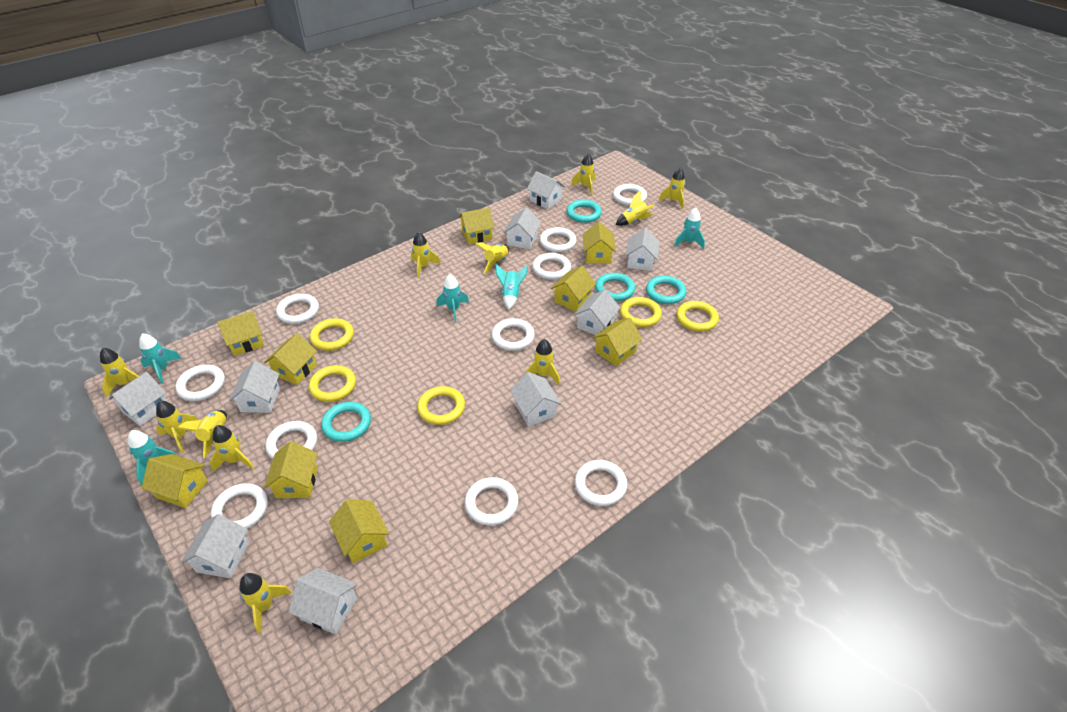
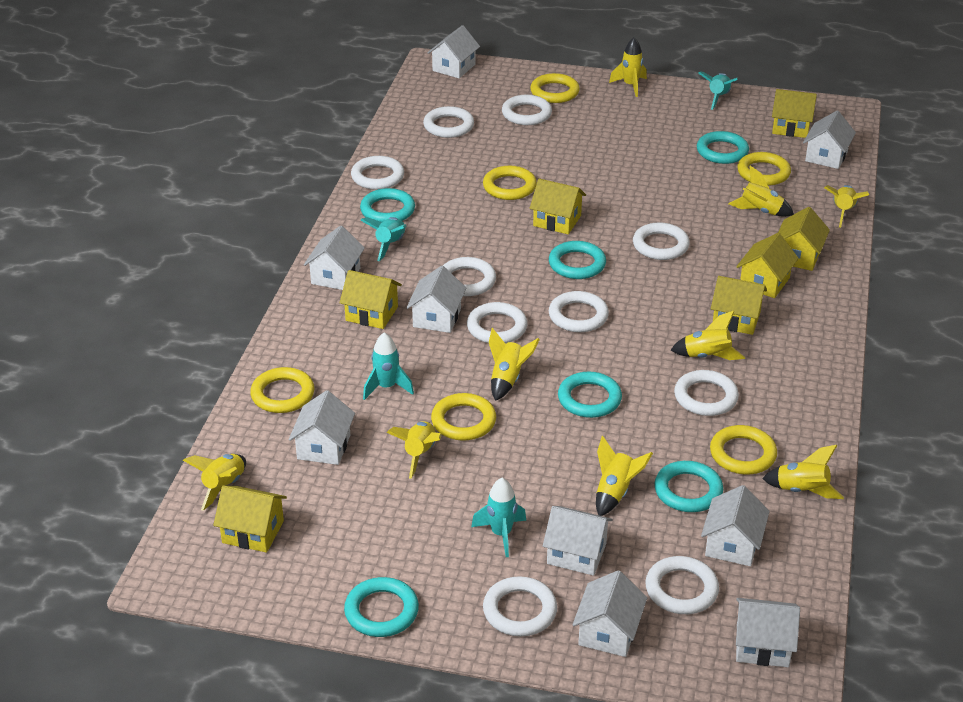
turquoise ring: 4 -> 6
turquoise rocket: 5 -> 4
yellow house: 9 -> 7
yellow ring: 5 -> 6
yellow rocket: 11 -> 9

